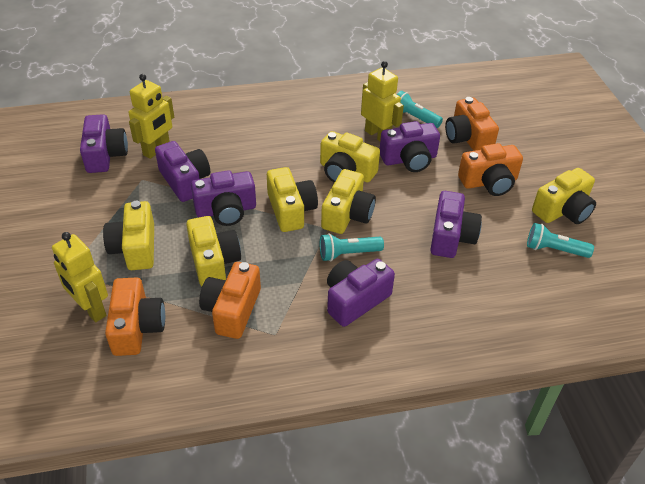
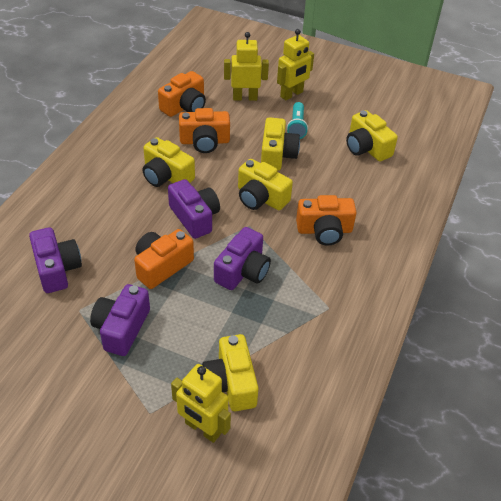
purple camera: 6 -> 4
turquoise flashlight: 3 -> 1
yellow camera: 6 -> 5

